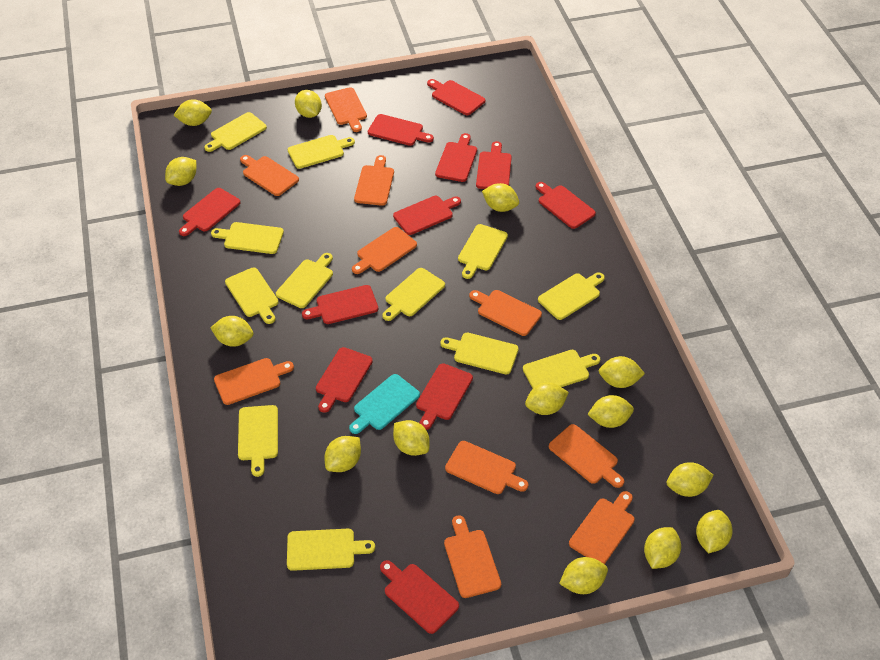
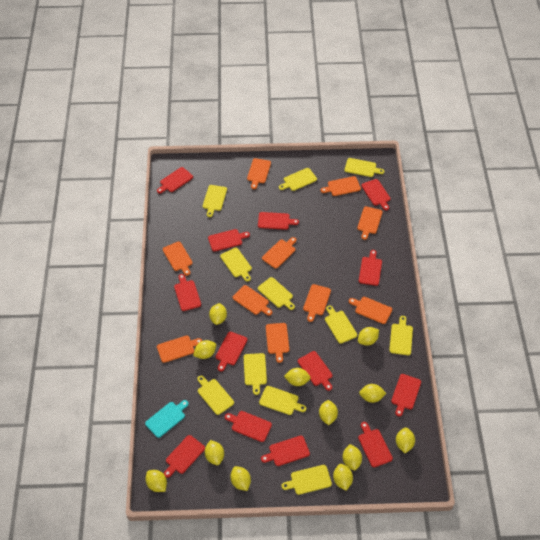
red cutting board: 11 -> 13
yellow cutting board: 12 -> 11
yellow lemon: 14 -> 12

